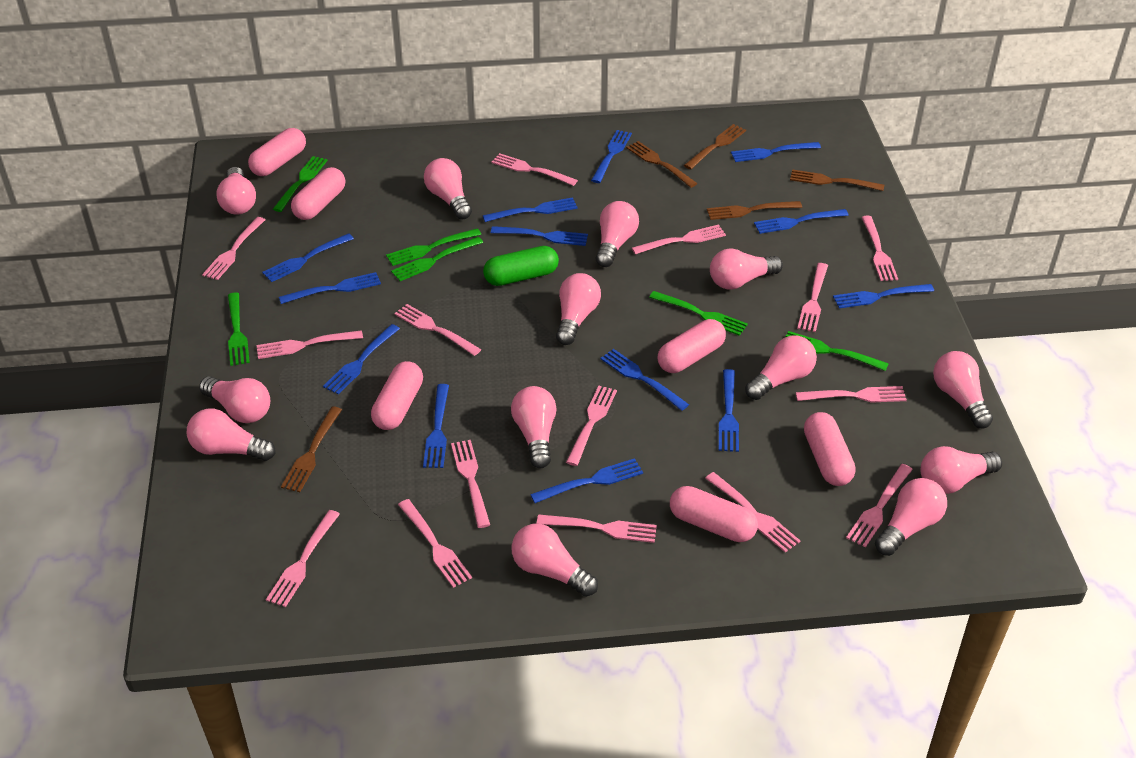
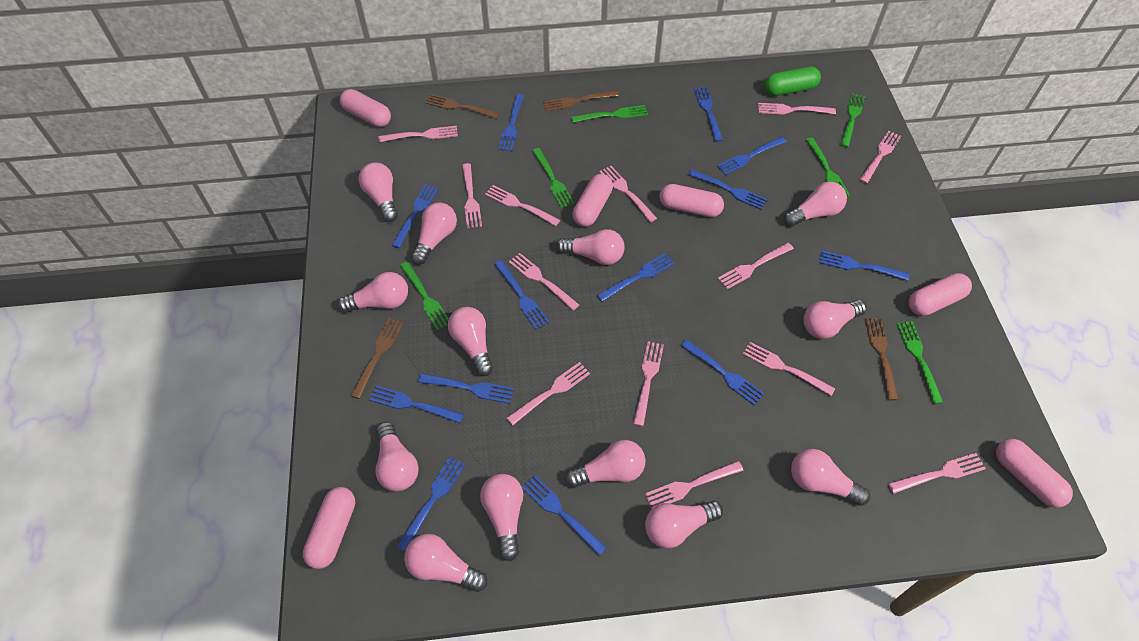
brown fork: 5 -> 4
pink fork: 15 -> 13

